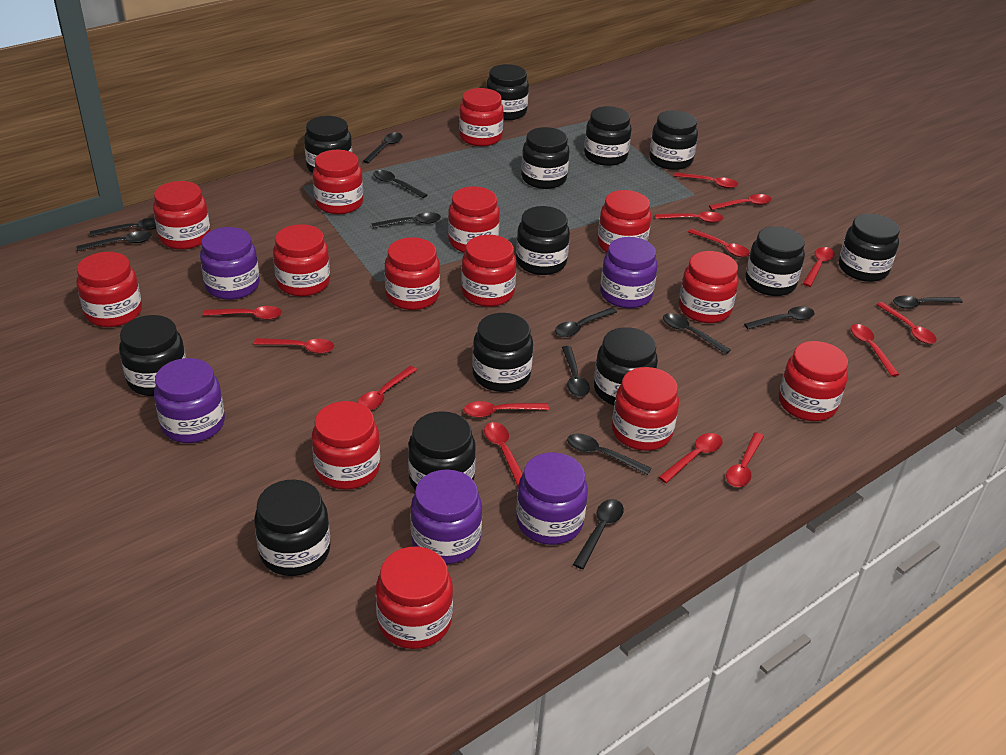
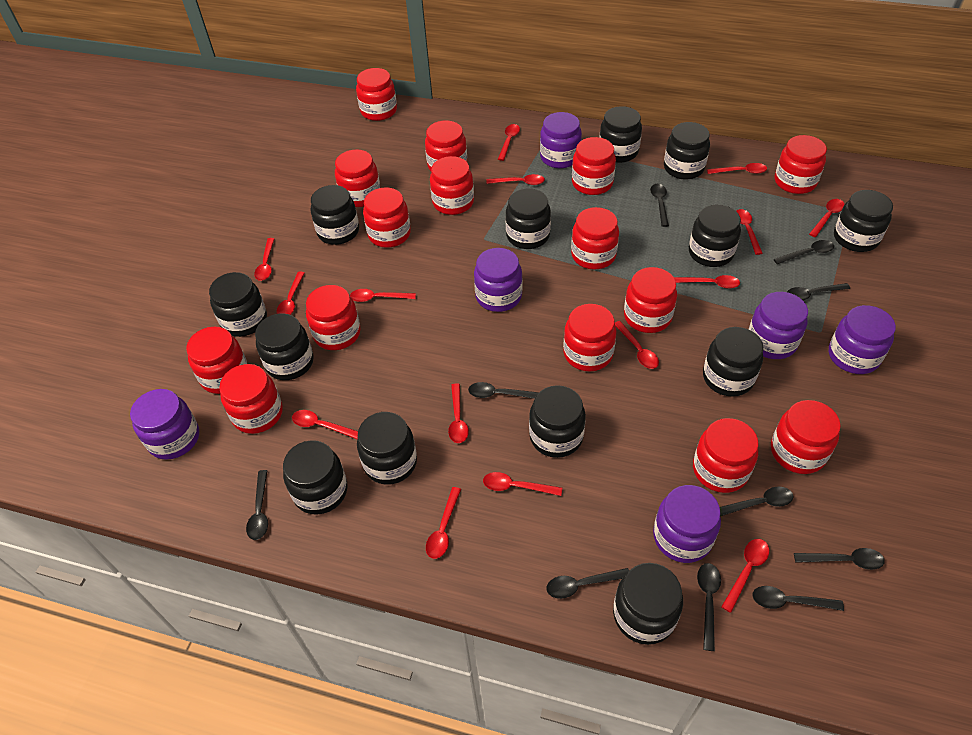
black spoon: 12 -> 10
purple jar: 5 -> 6
red jar: 14 -> 15
red spoon: 14 -> 15

